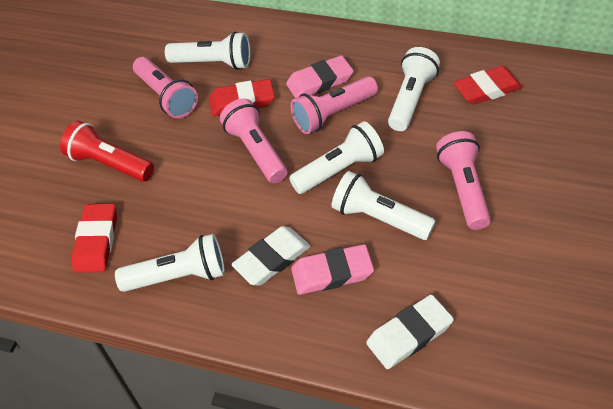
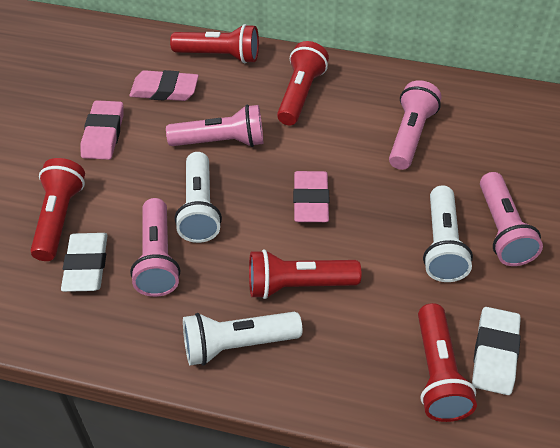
pink eraser: 2 -> 3
red eraser: 3 -> 0
red flashlight: 1 -> 5
white flashlight: 5 -> 3

